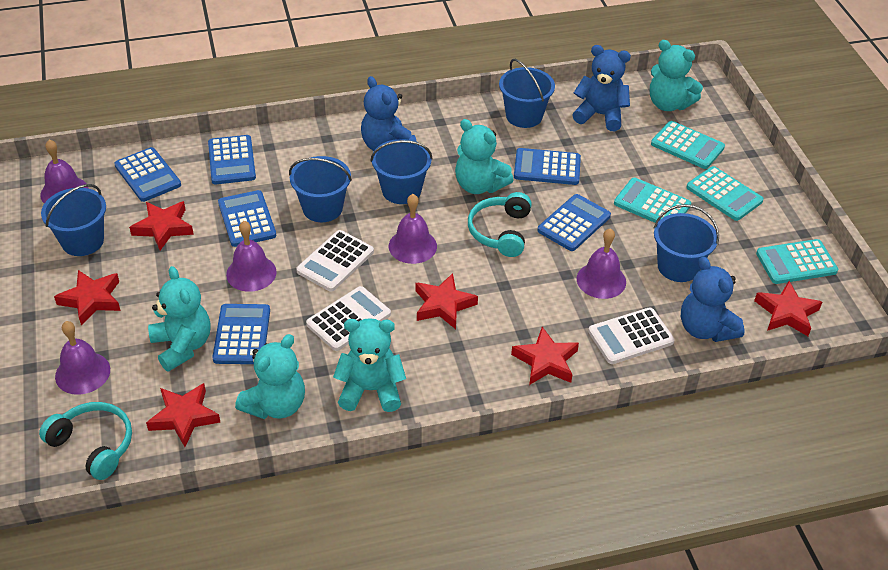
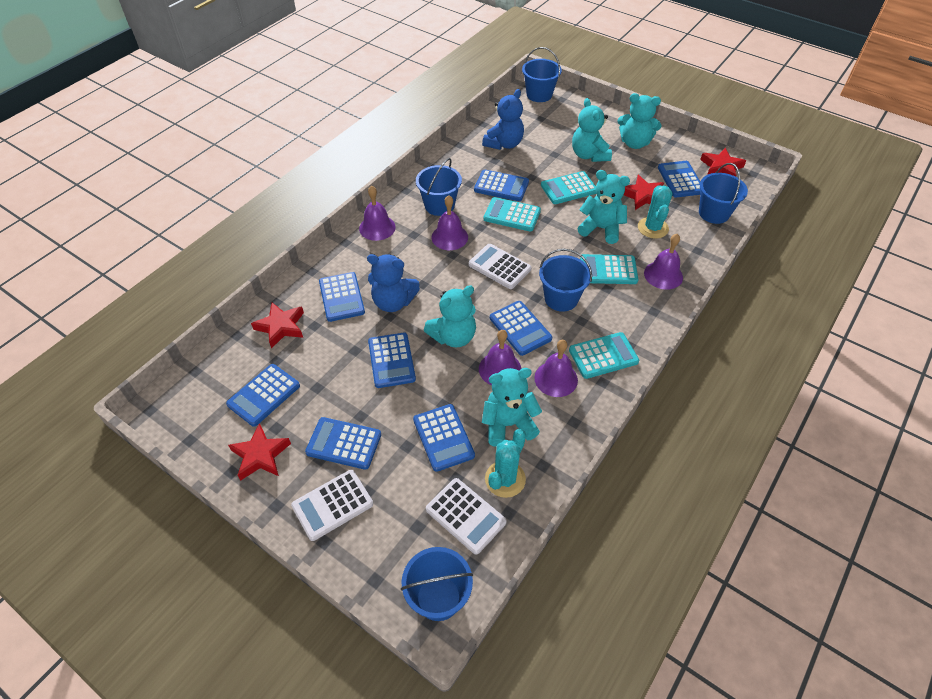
blue calculator: 6 -> 8
blue teddy bear: 3 -> 2
red star: 6 -> 4
turquoise cactus: 0 -> 2
turquoise headphones: 2 -> 0

